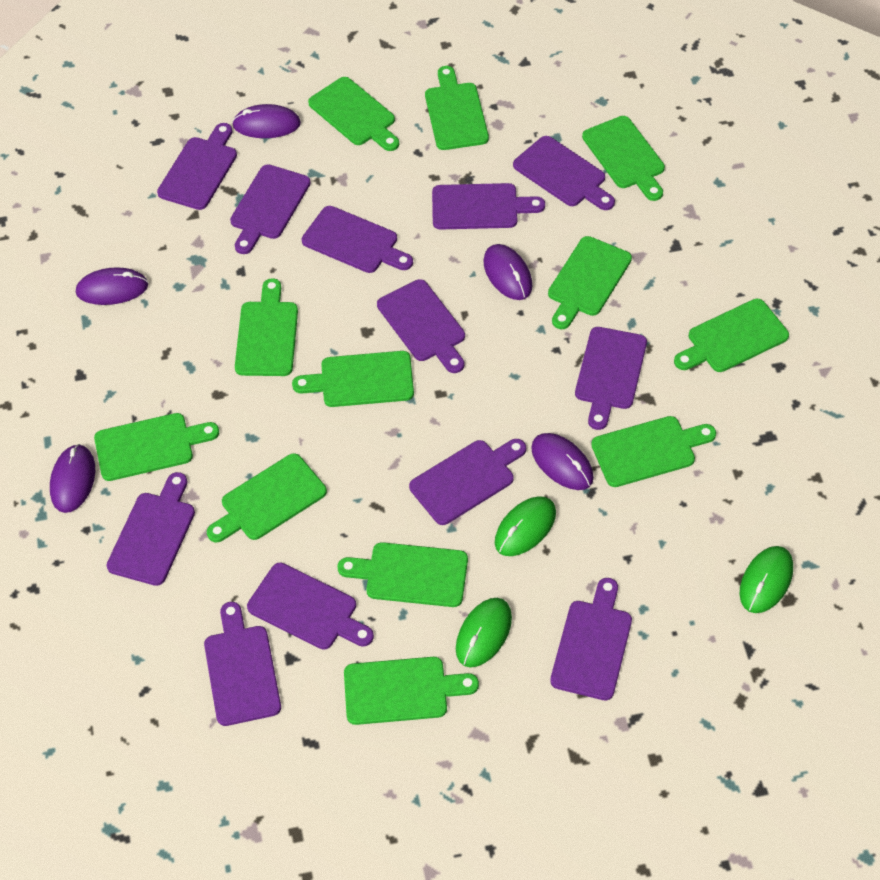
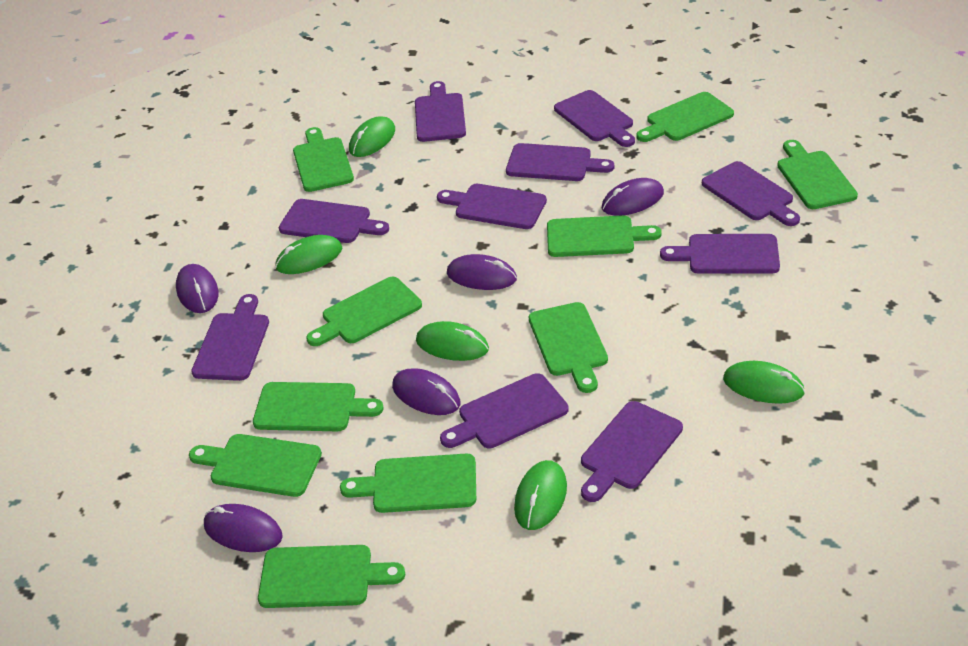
green cutting board: 12 -> 10
green mouse: 3 -> 5
purple cutting board: 12 -> 10

